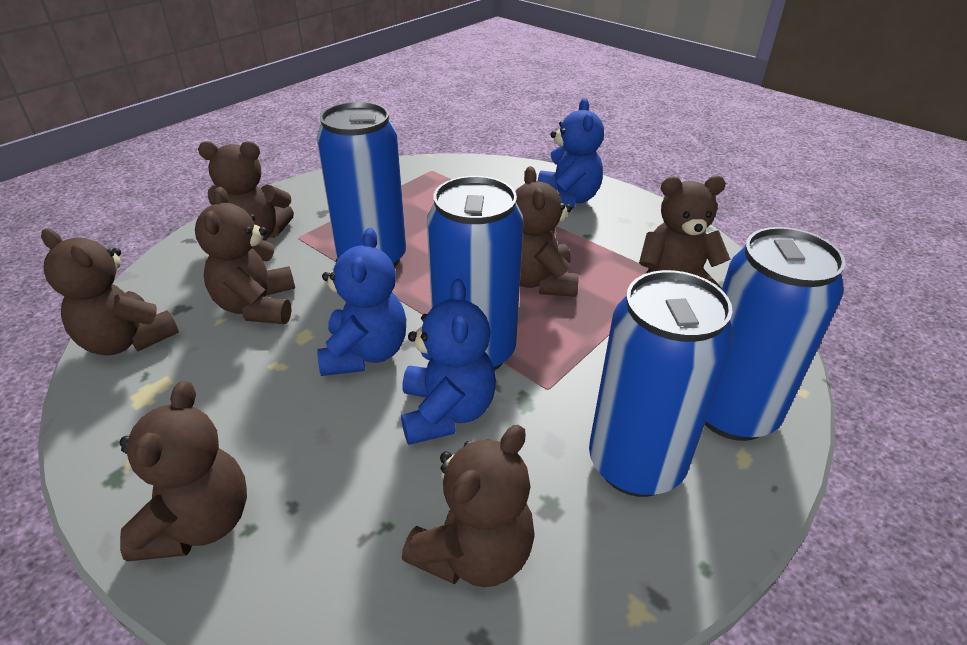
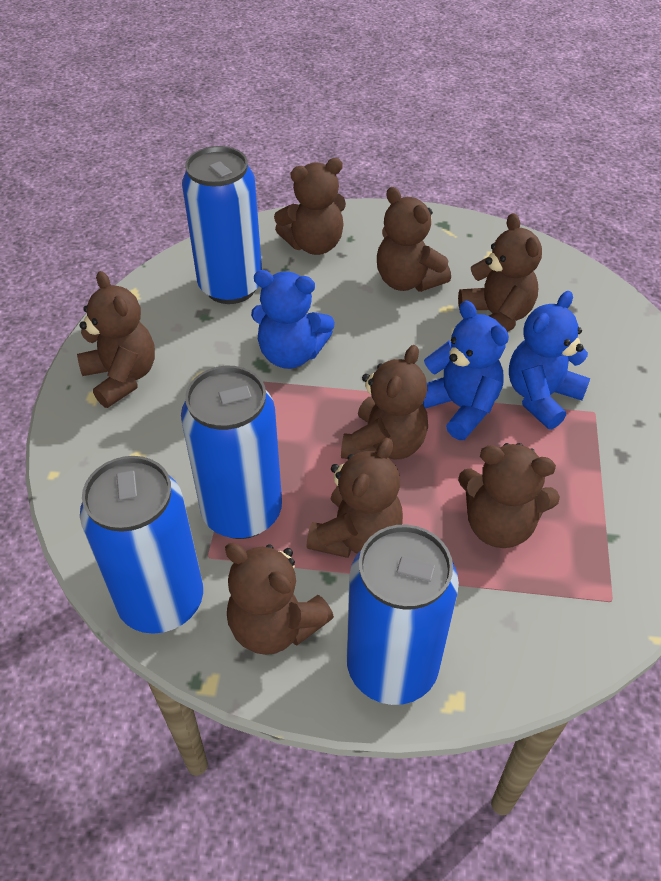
brown teddy bear: 7 -> 8

